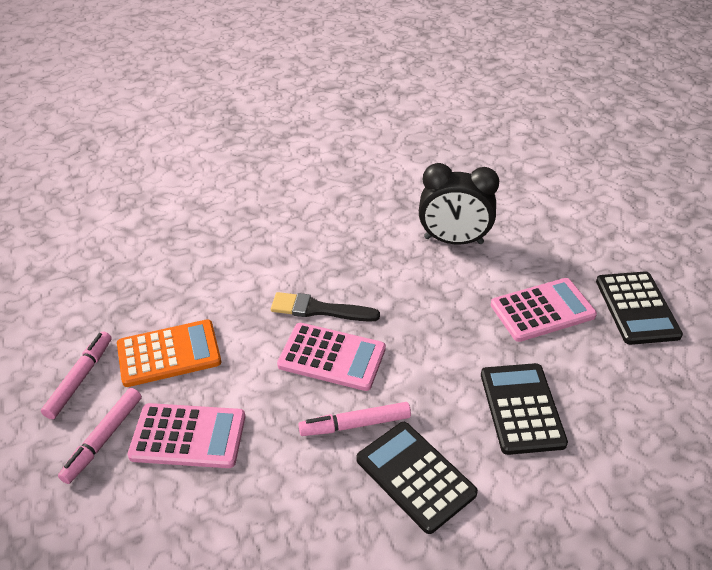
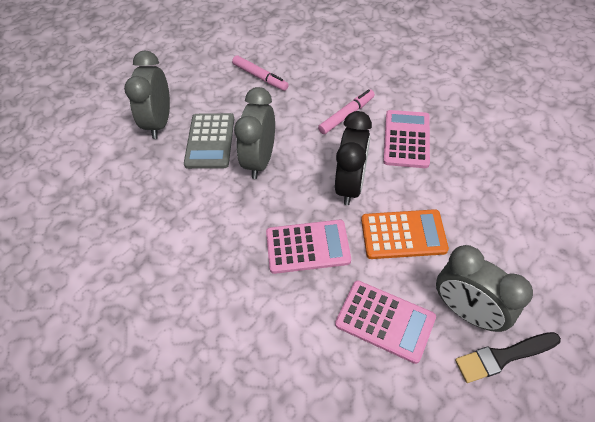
black calculator: 3 -> 0
grey calculator: 0 -> 1
grey clock: 0 -> 3
pink marker: 3 -> 2

